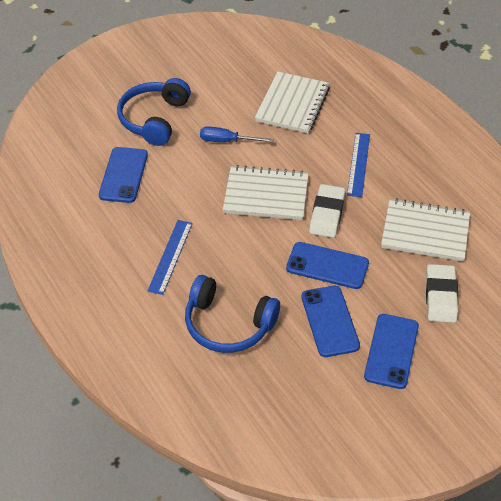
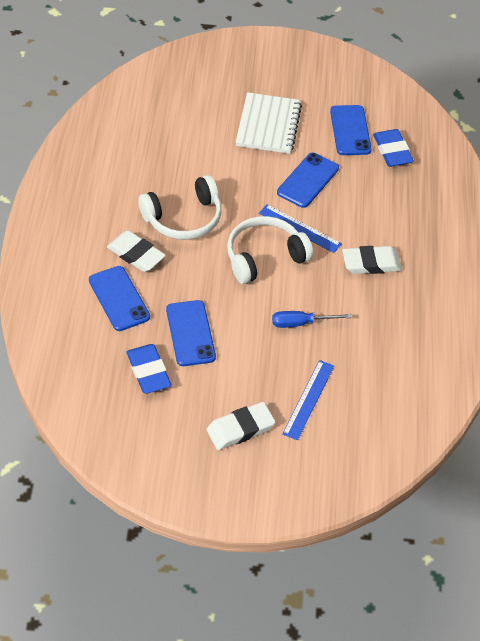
blue eraser: 0 -> 2
blue headphones: 2 -> 0
white eraser: 2 -> 3
white headphones: 0 -> 2
white notebook: 3 -> 1

